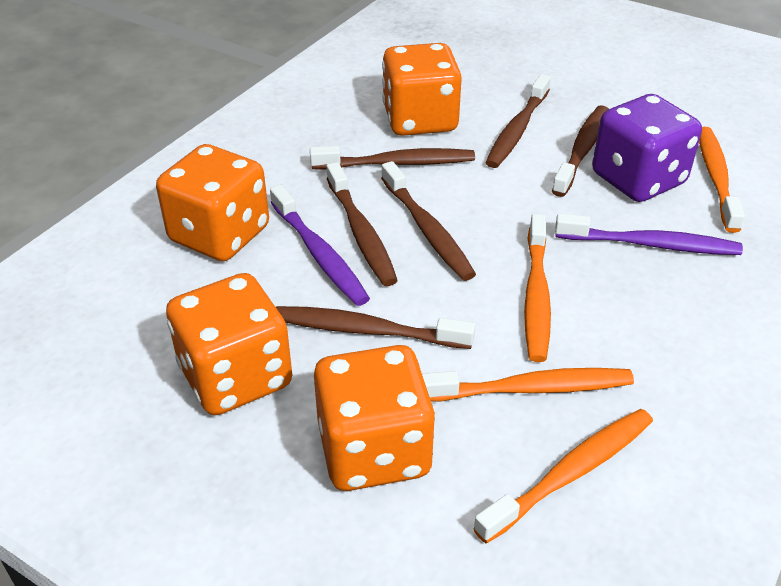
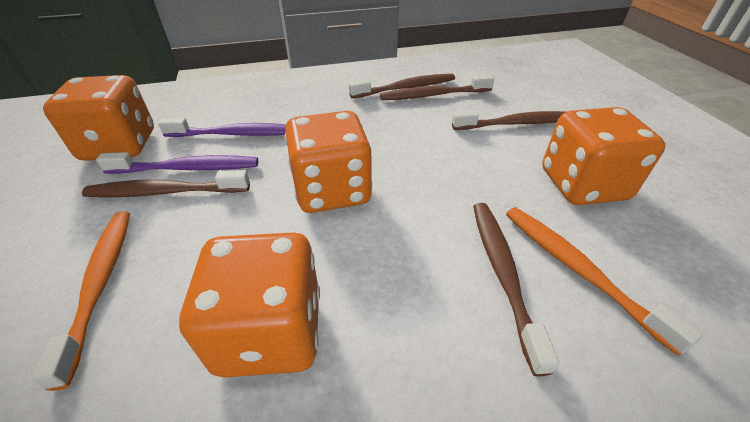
brown toothbrush: 6 -> 5
orange toothbrush: 4 -> 2
purple dice: 1 -> 0

